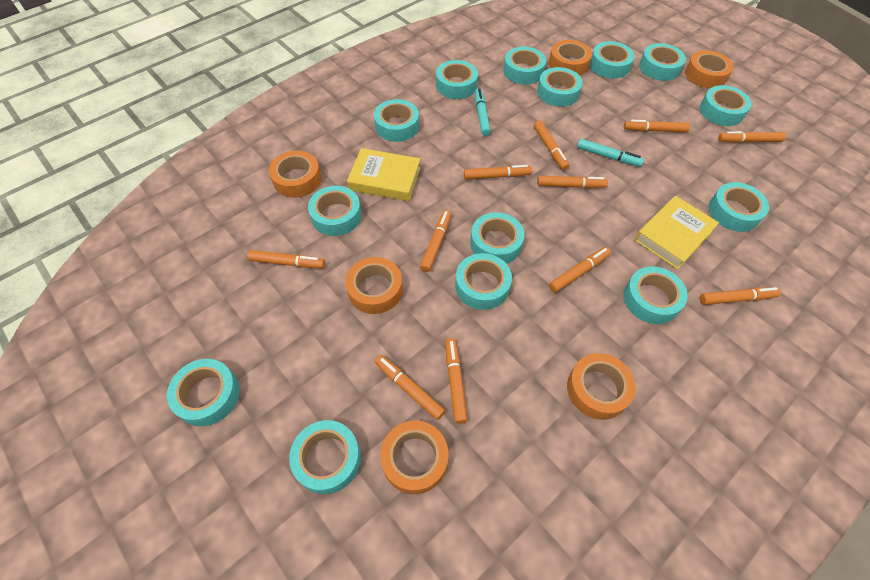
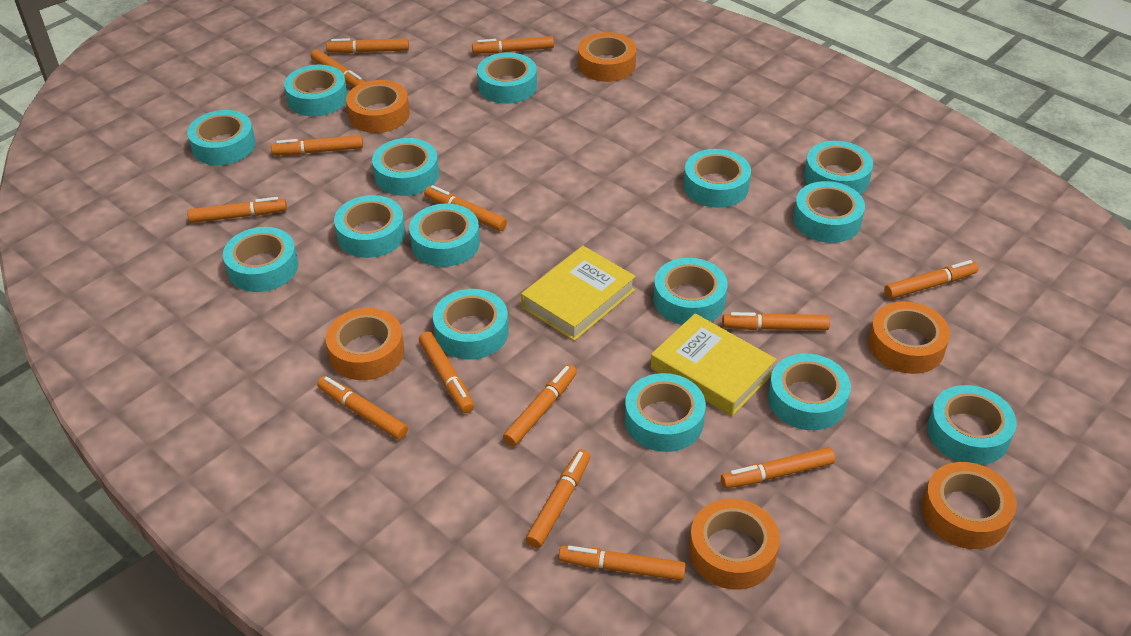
orange marker: 11 -> 14
turquoise marker: 2 -> 0
turquoise tape: 14 -> 15

